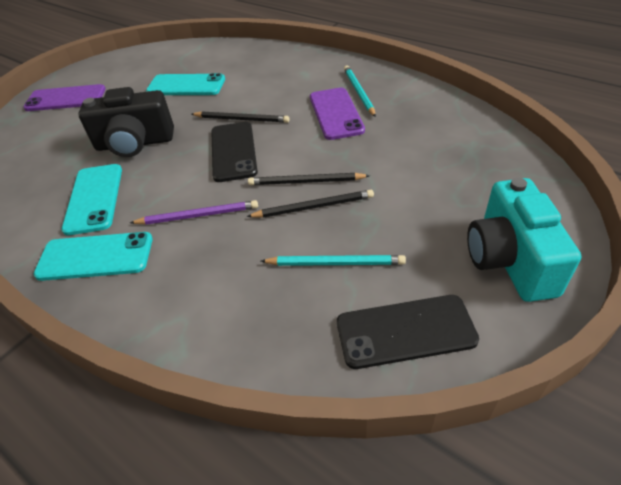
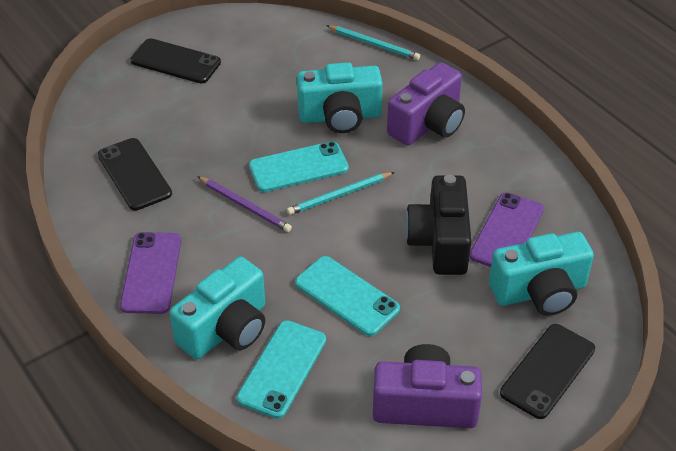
black pencil: 3 -> 0
black phone: 2 -> 3
purple camera: 0 -> 2
turquoise camera: 1 -> 3

